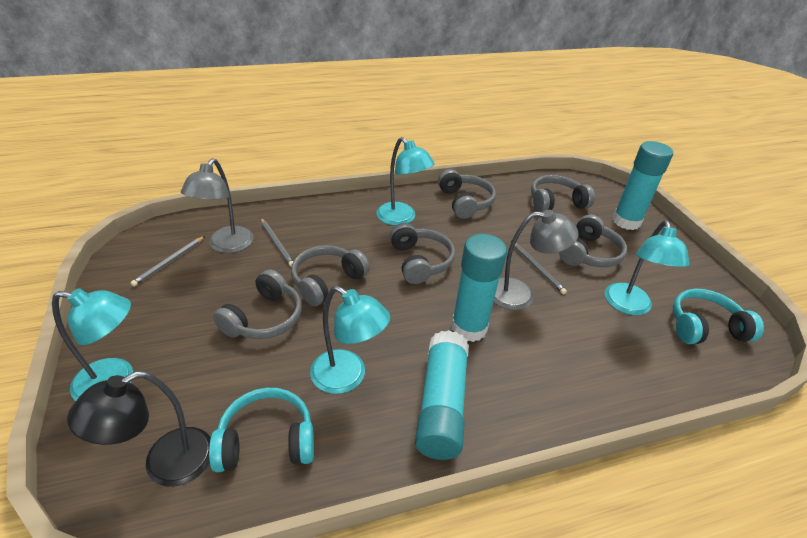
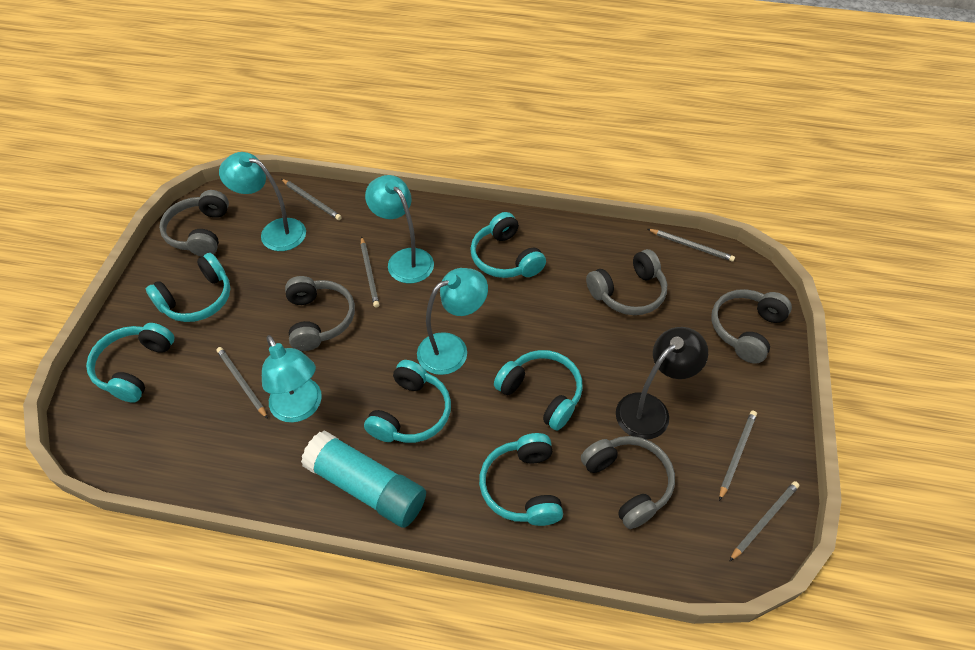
grey headphones: 6 -> 5
grey lamp: 2 -> 0
grey pencil: 3 -> 6
turquoise glue stick: 3 -> 1
turquoise headphones: 2 -> 6

